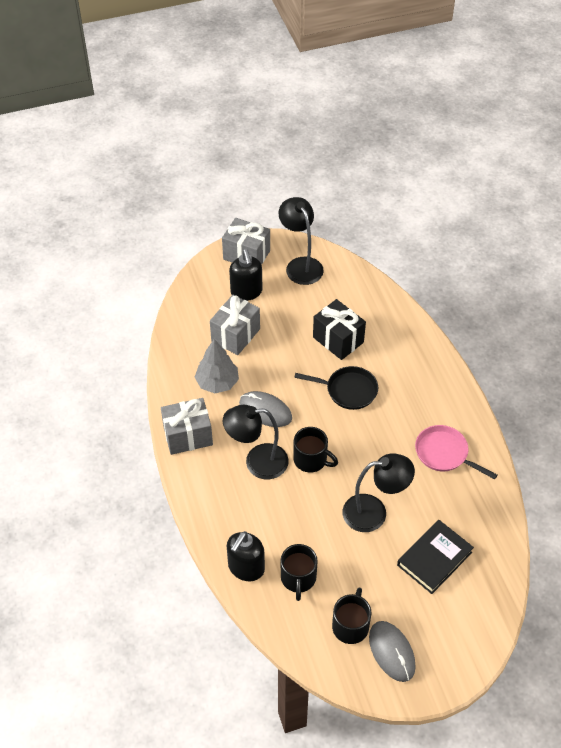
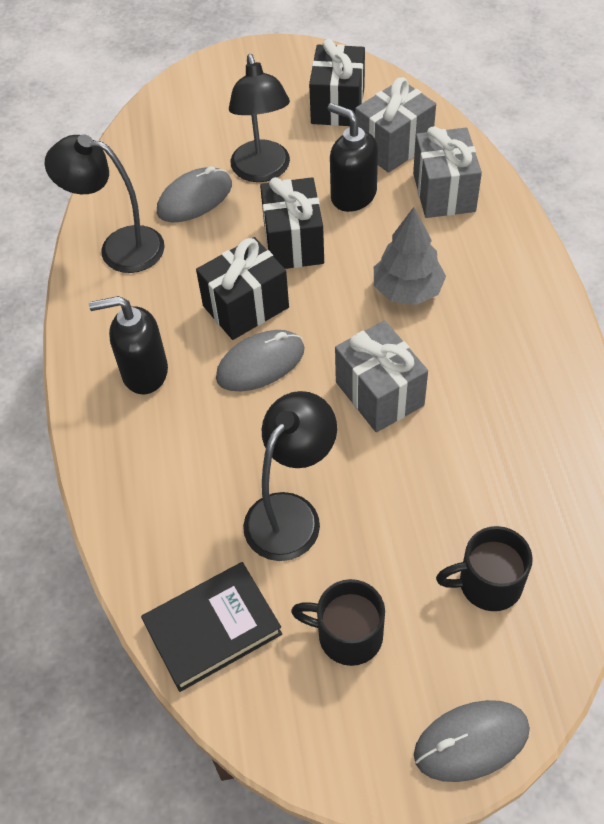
black gift: 1 -> 3
black mug: 3 -> 2
black pan: 1 -> 0
grey mouse: 2 -> 3
pink pan: 1 -> 0

